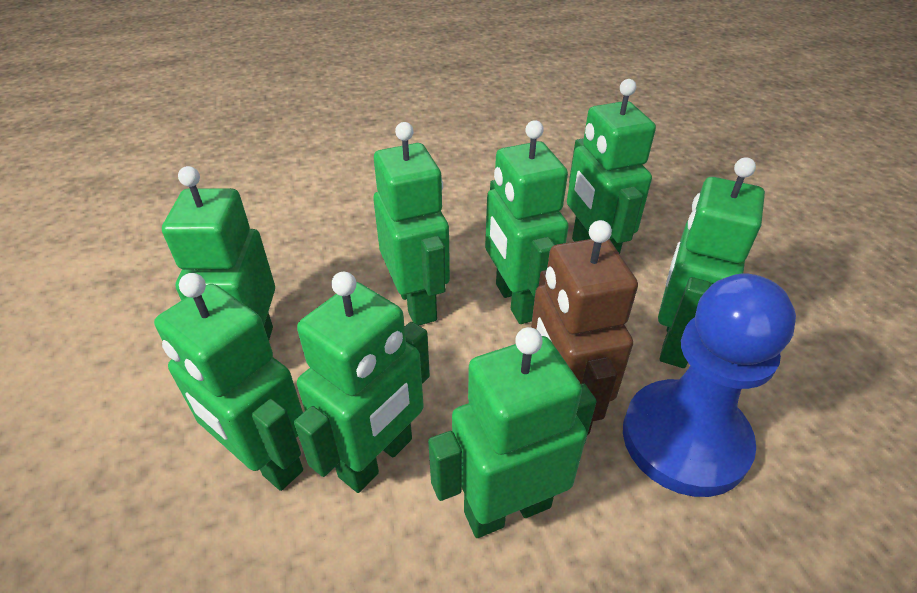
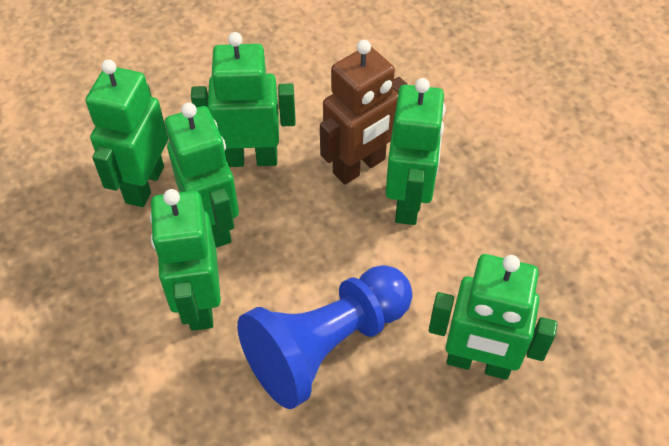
green robot: 8 -> 6

